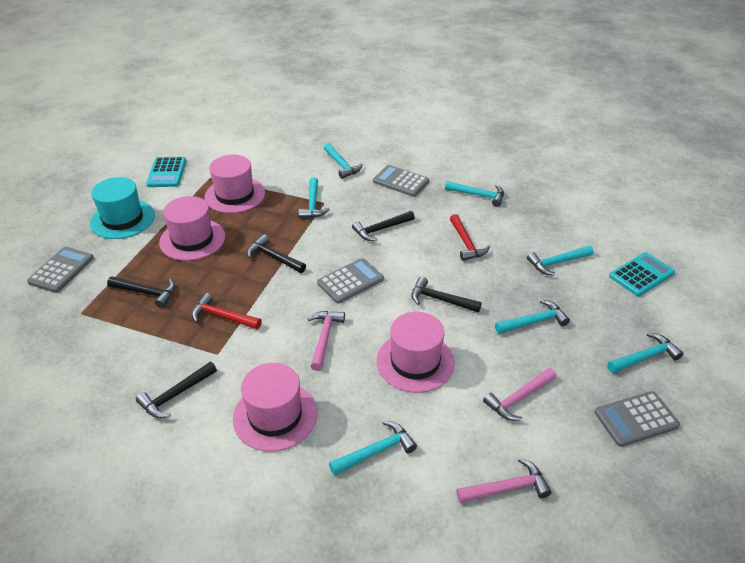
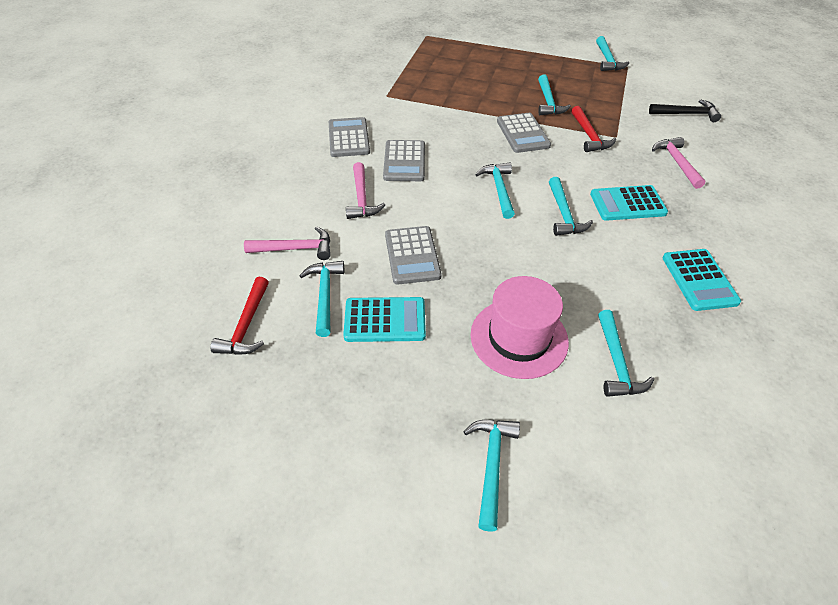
black hammer: 5 -> 1
pink hat: 4 -> 1
turquoise calculator: 2 -> 3
turquoise hat: 1 -> 0

